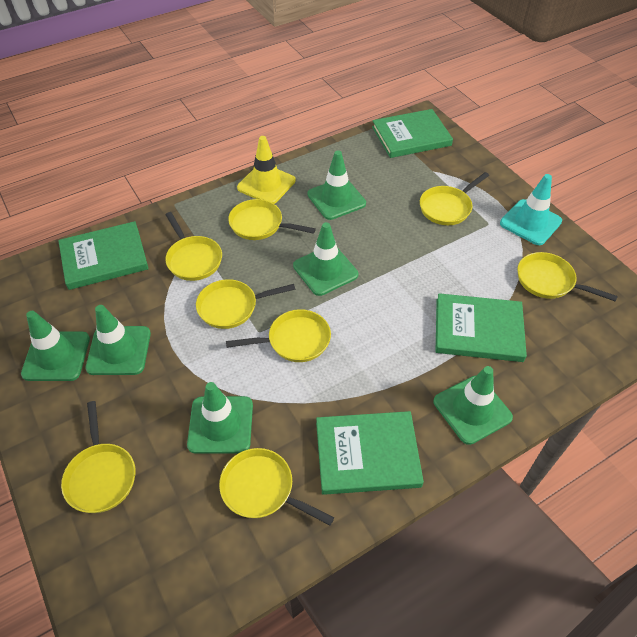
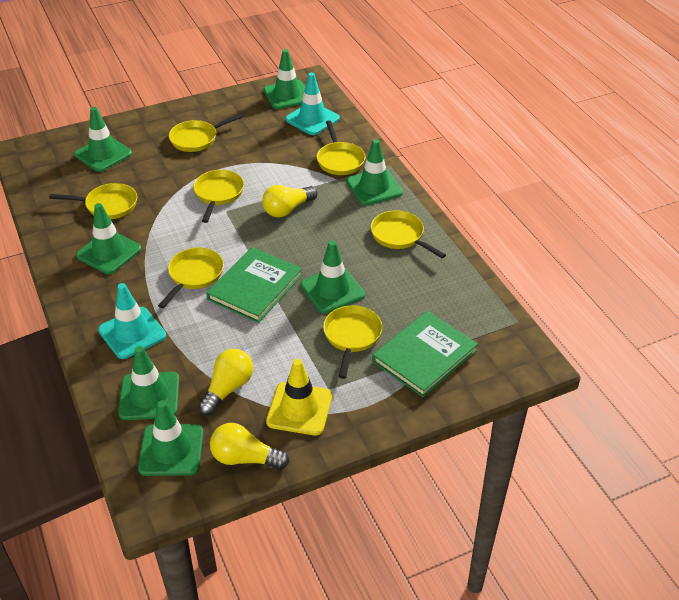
green book: 4 -> 2
green traffic cone: 6 -> 7
turquoise traffic cone: 1 -> 2
yellow light bulb: 0 -> 3
yellow pan: 8 -> 7

